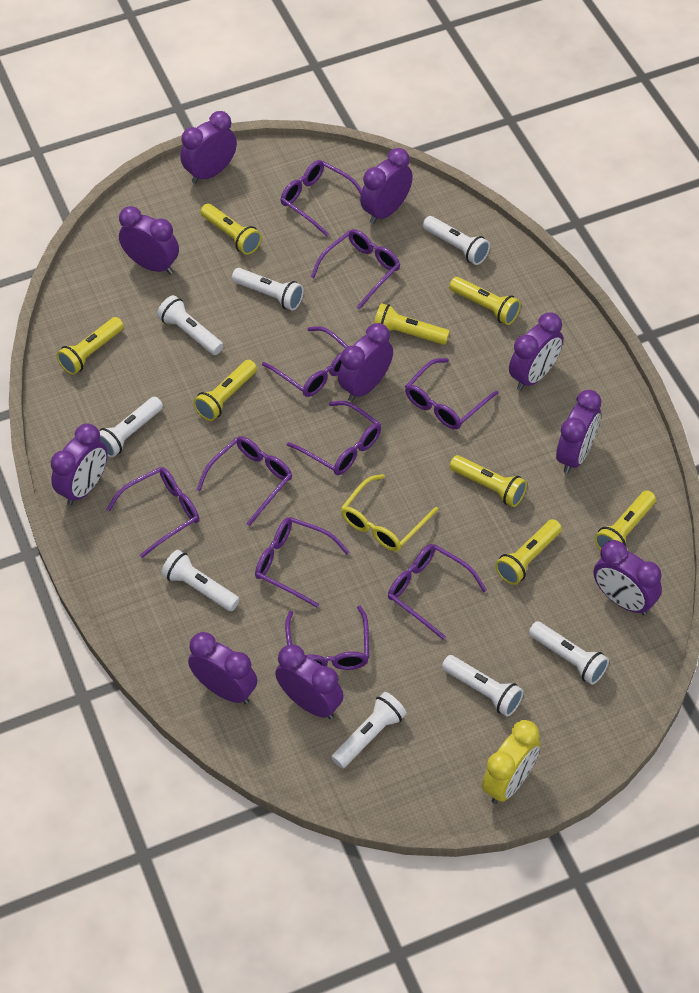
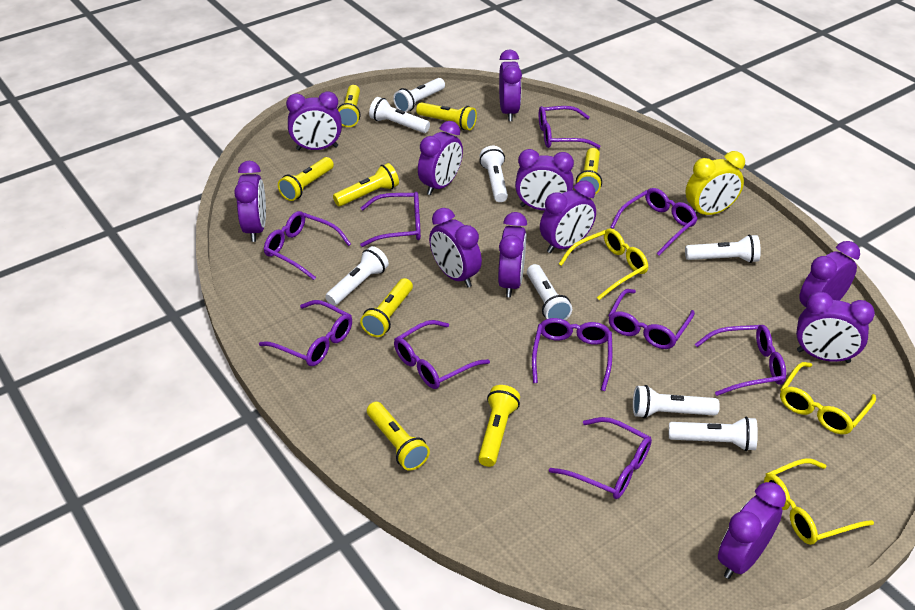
purple clock: 10 -> 11
yellow glasses: 1 -> 3

